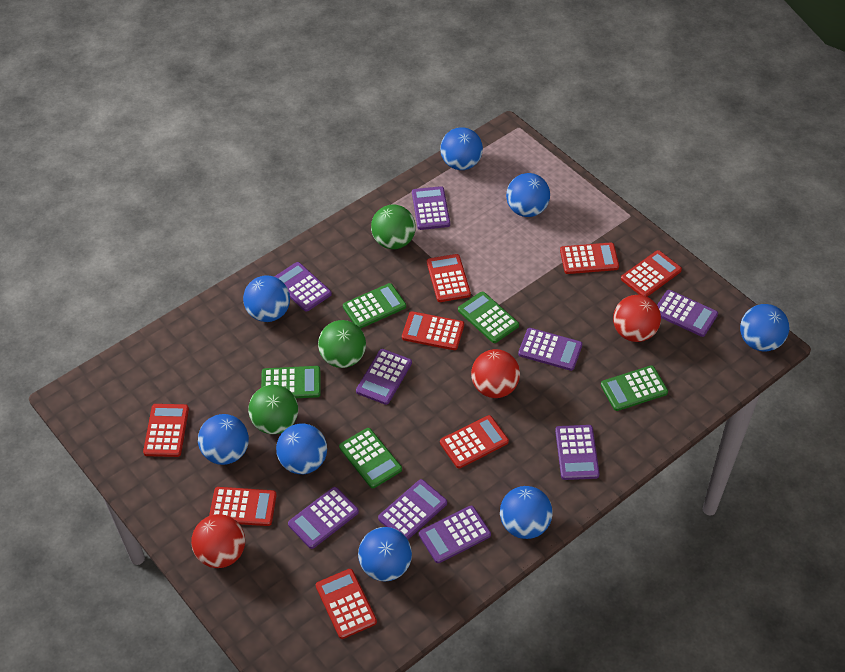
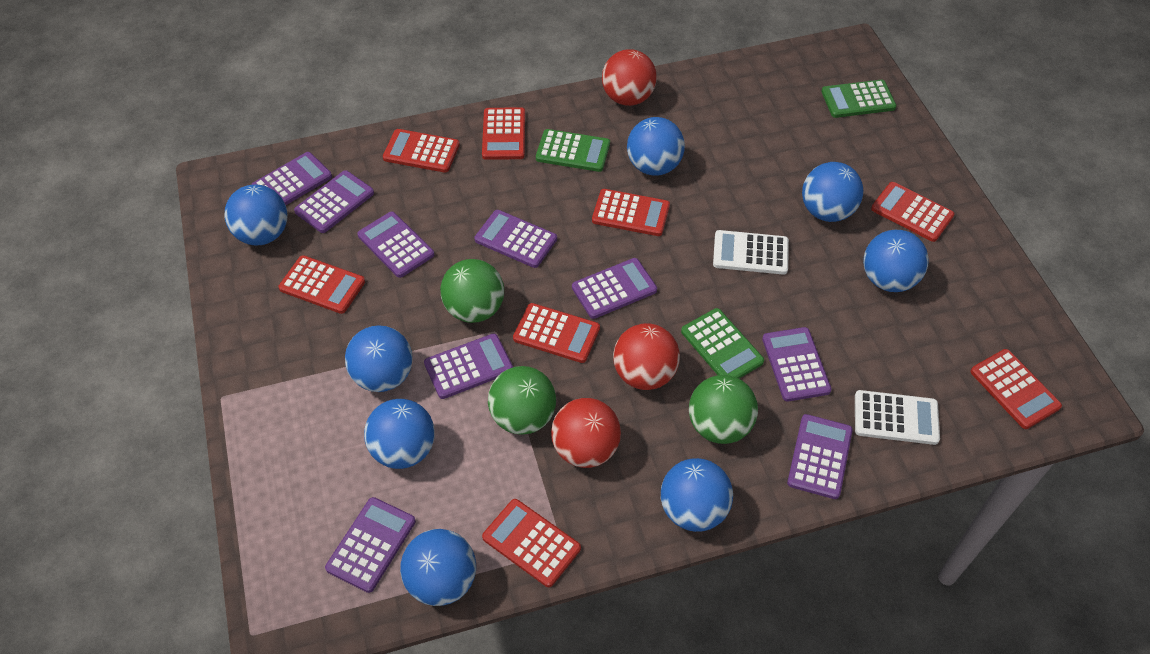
green calculator: 5 -> 3
white calculator: 0 -> 2

